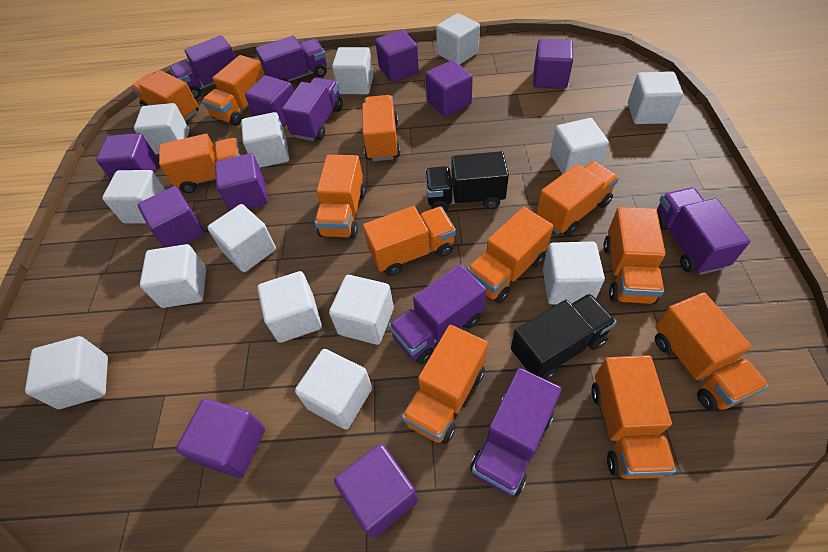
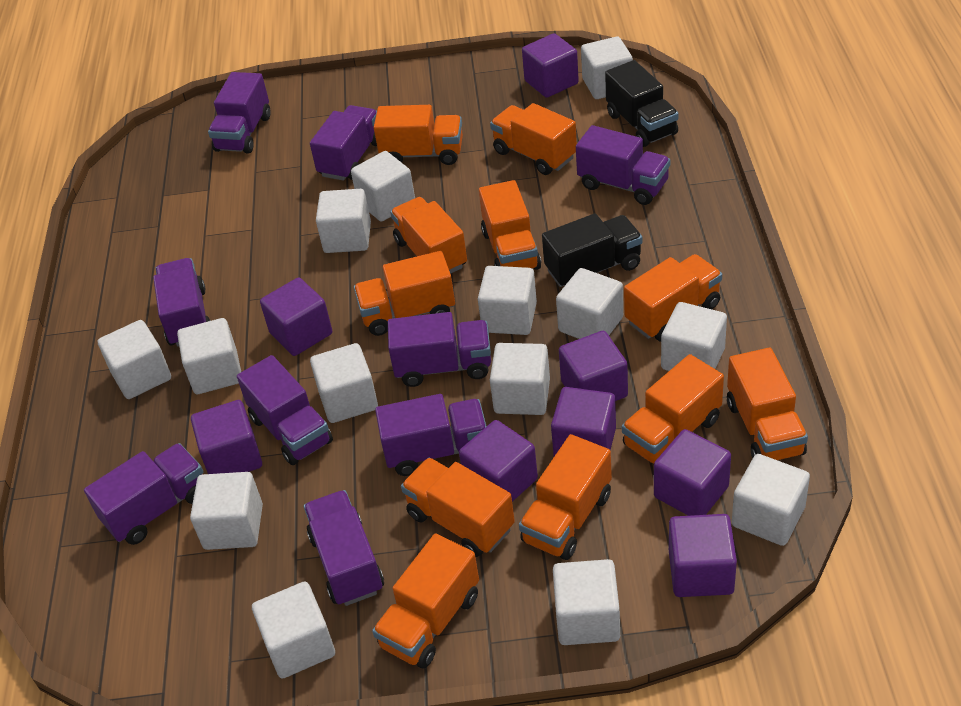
orange truck: 12 -> 11
purple cube: 9 -> 8
purple truck: 6 -> 9

